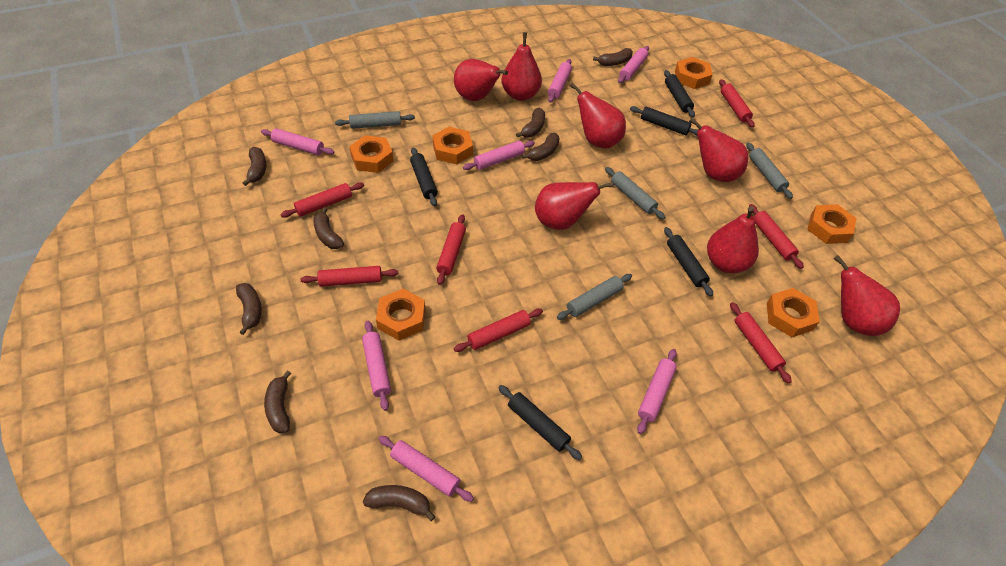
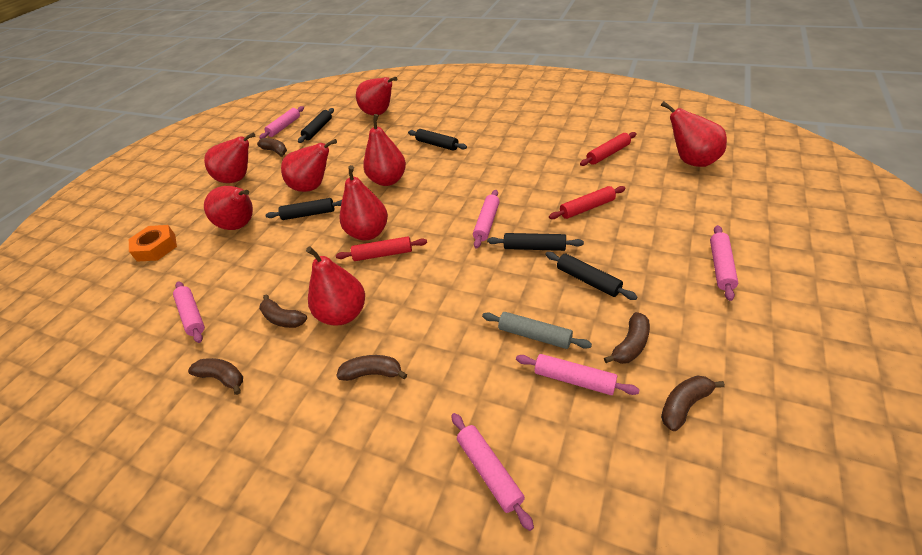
brown banana: 8 -> 6
grey rolling pin: 4 -> 1
orange nut: 6 -> 1
pink rolling pin: 7 -> 6
red pear: 7 -> 8
red rolling pin: 7 -> 3

